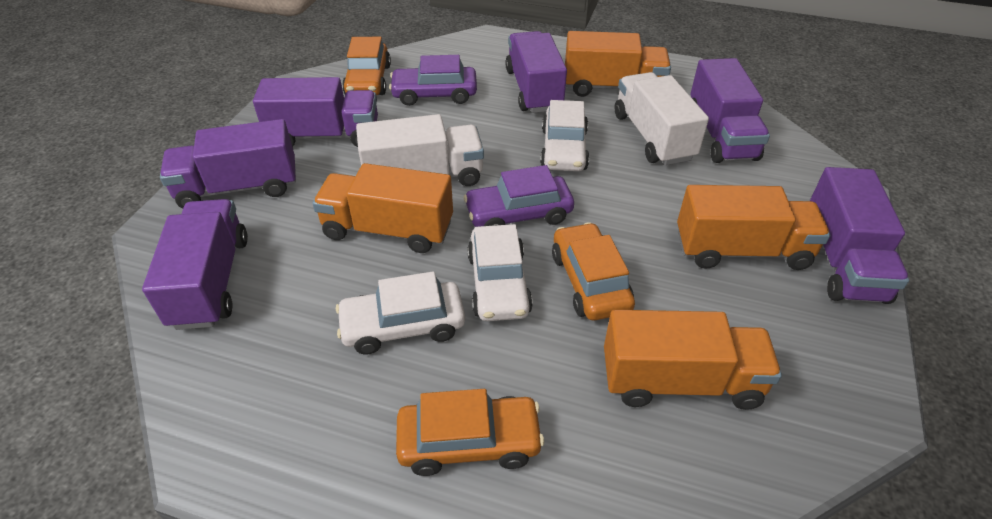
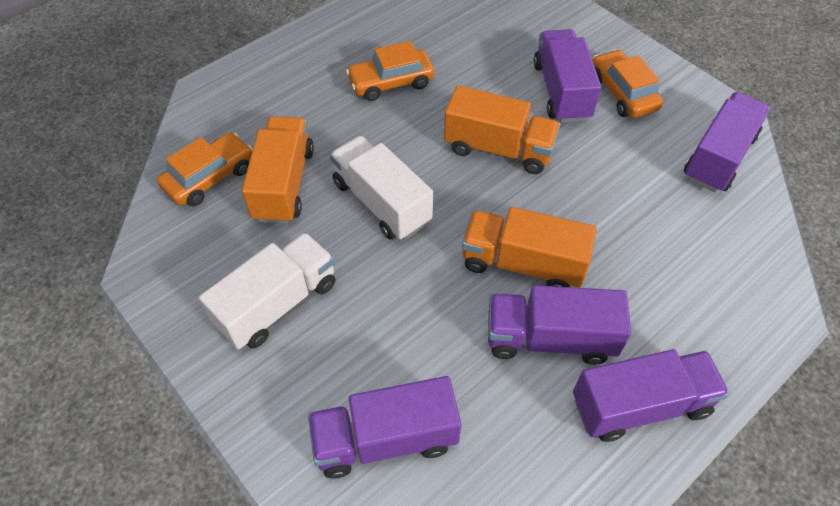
orange truck: 4 -> 3
purple car: 2 -> 0
purple truck: 6 -> 5
white car: 3 -> 0

